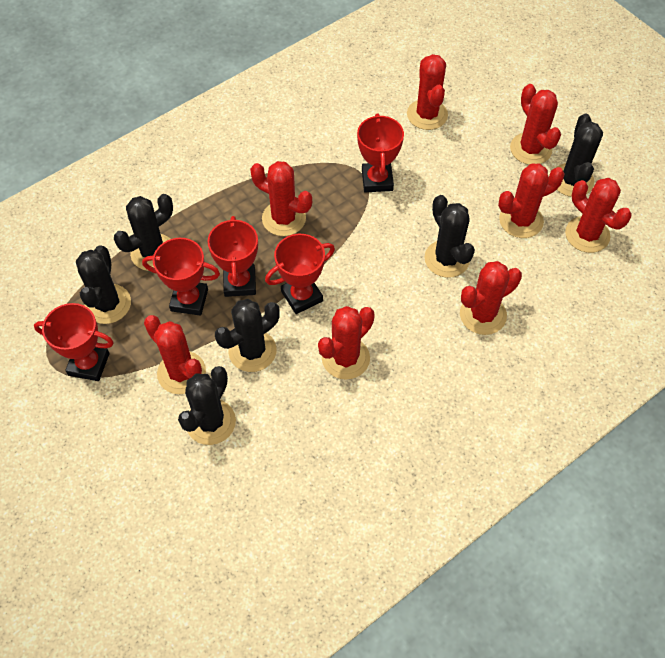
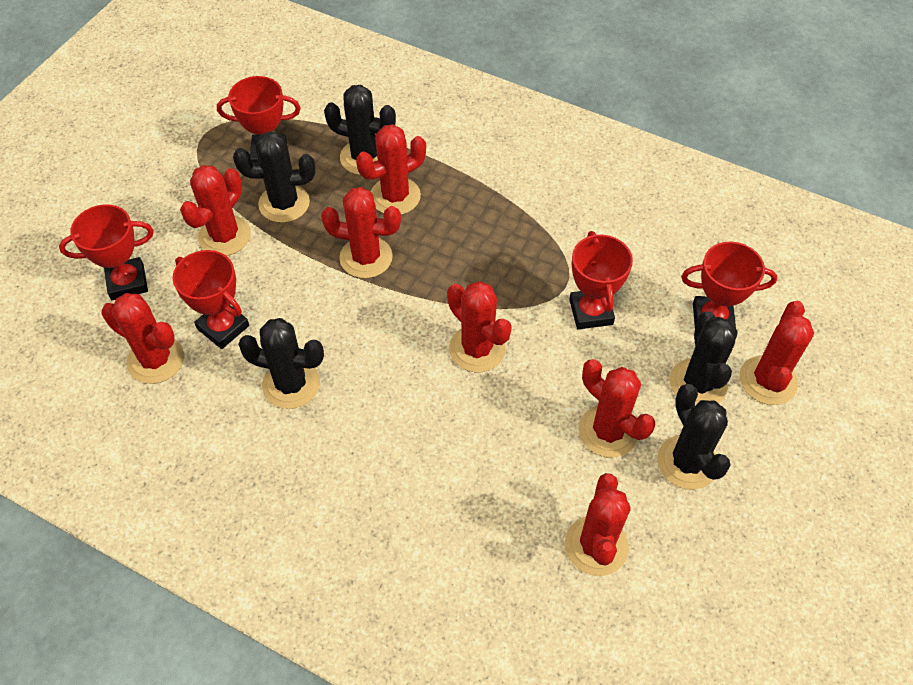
black cactus: 6 -> 5

